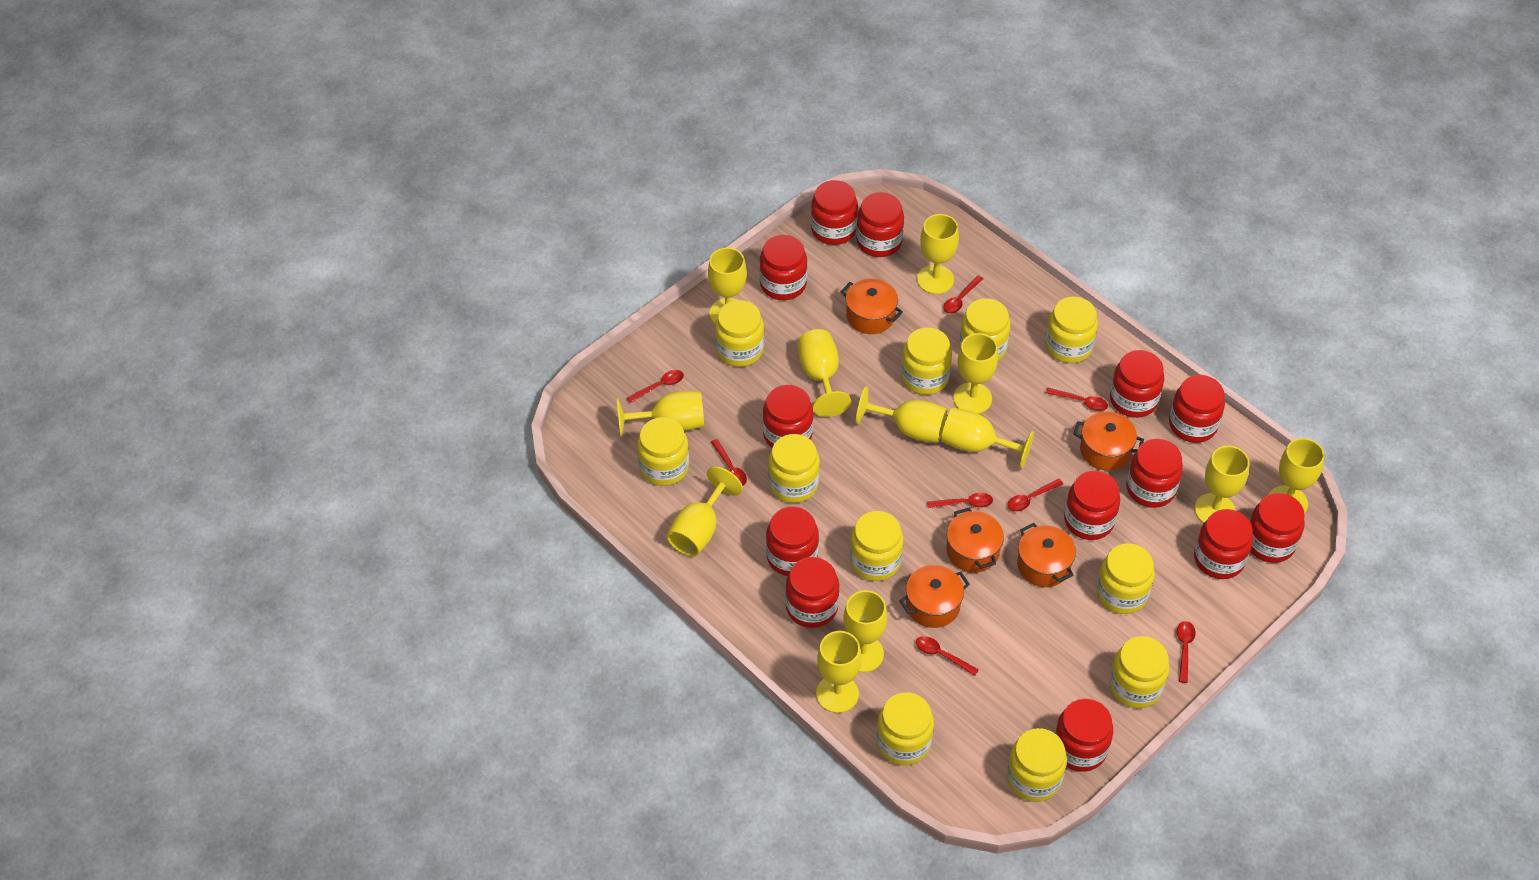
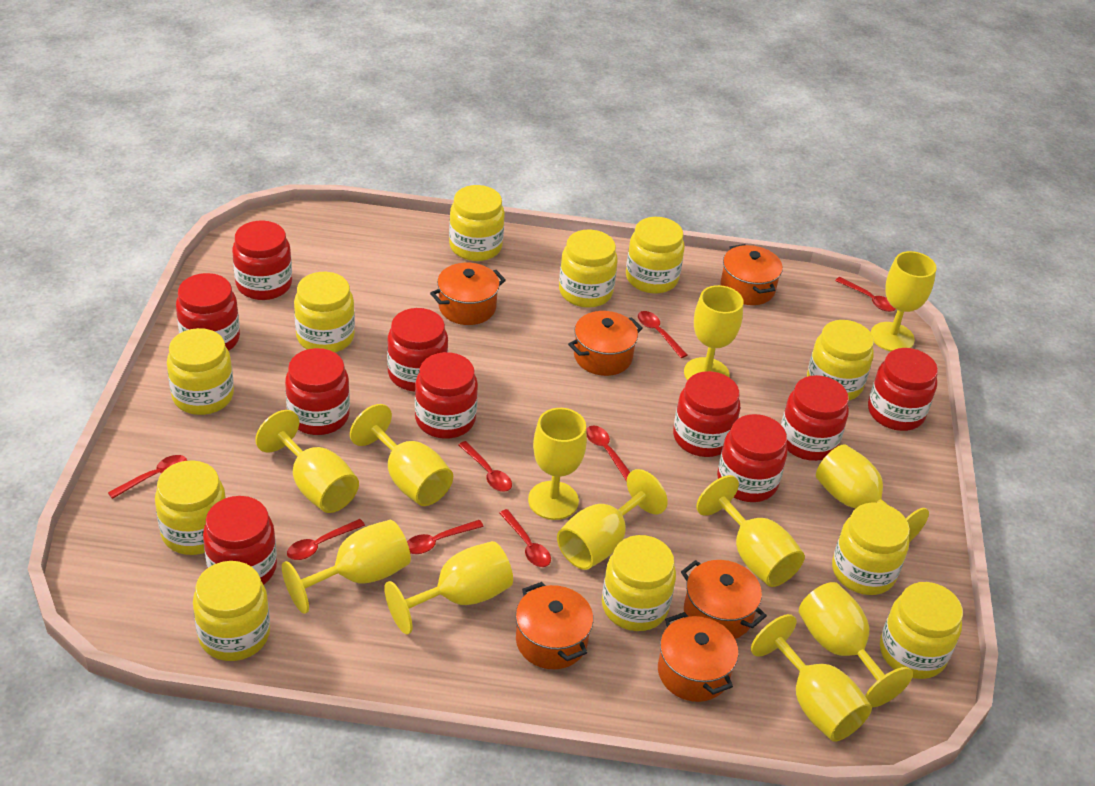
orange pot: 5 -> 6
red jar: 13 -> 10

